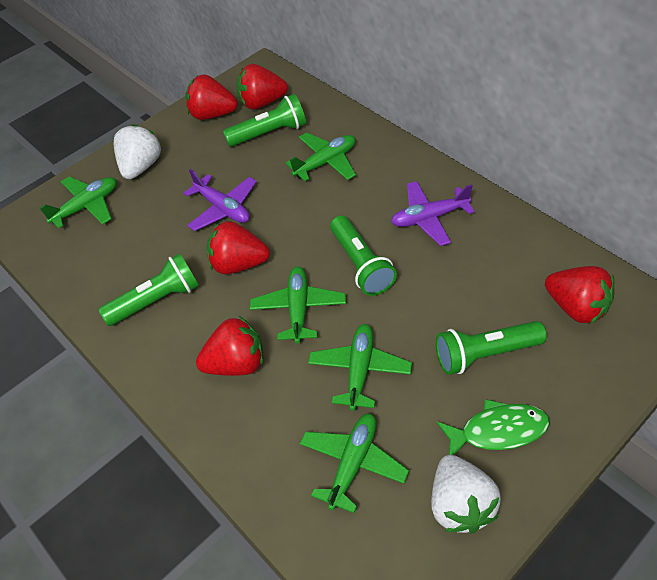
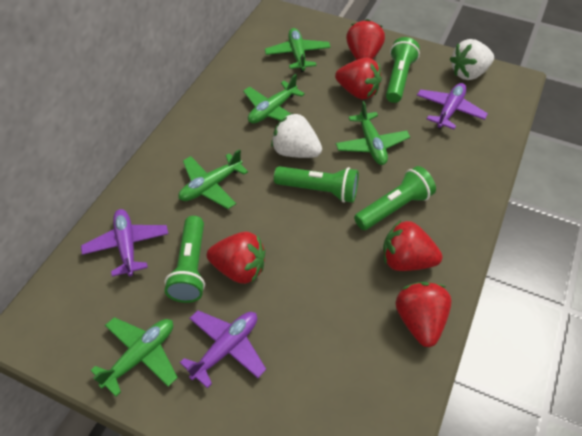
green fish: 1 -> 0
purple plane: 2 -> 3

